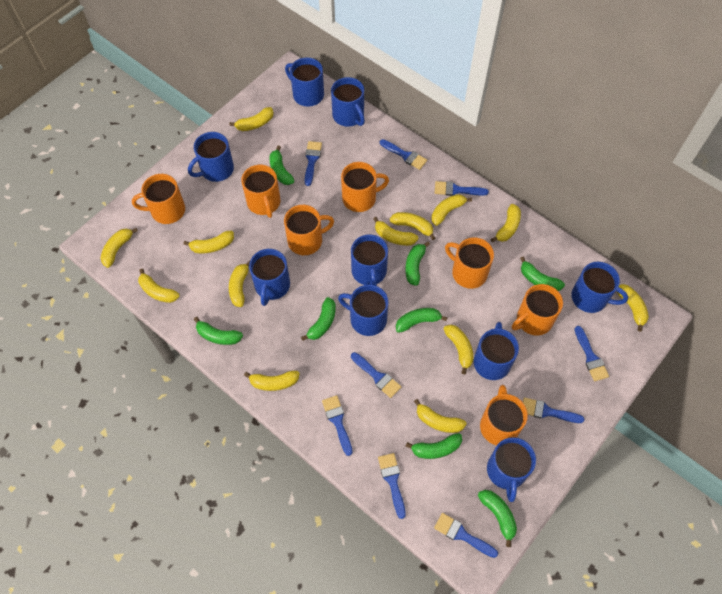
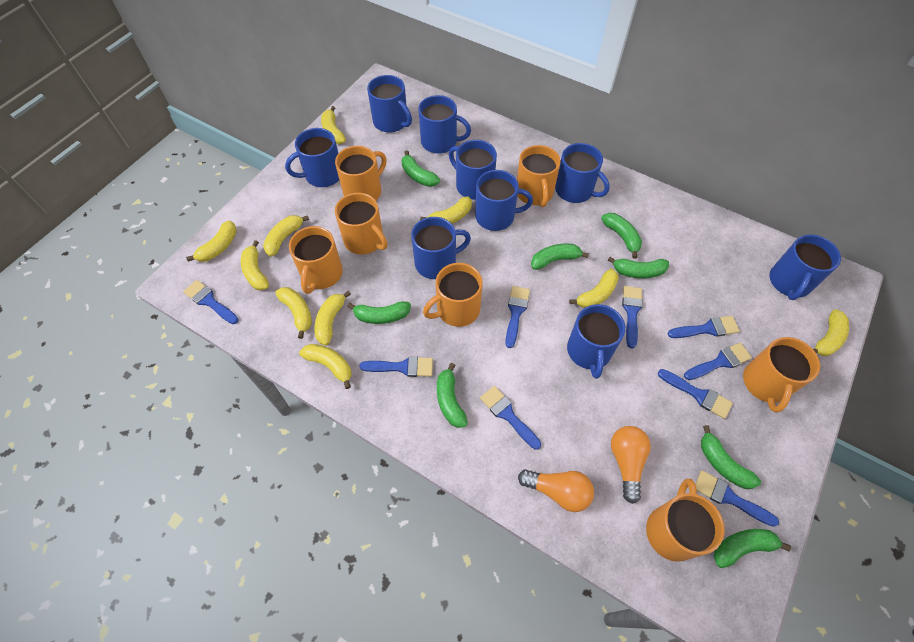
orange light bulb: 0 -> 2
yellow banana: 13 -> 10

